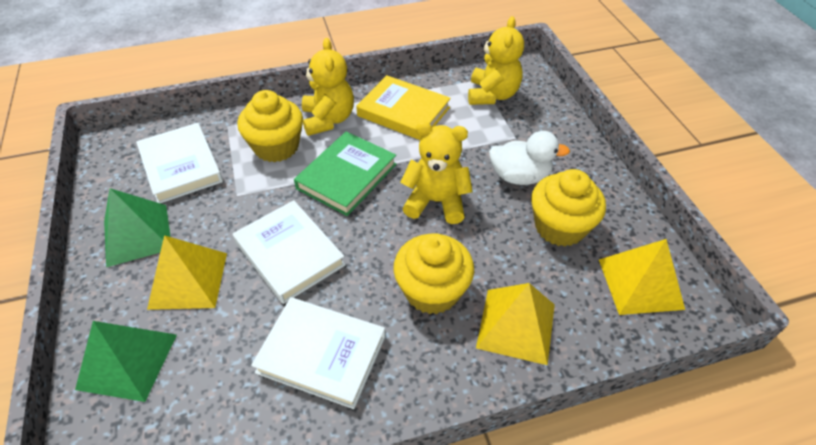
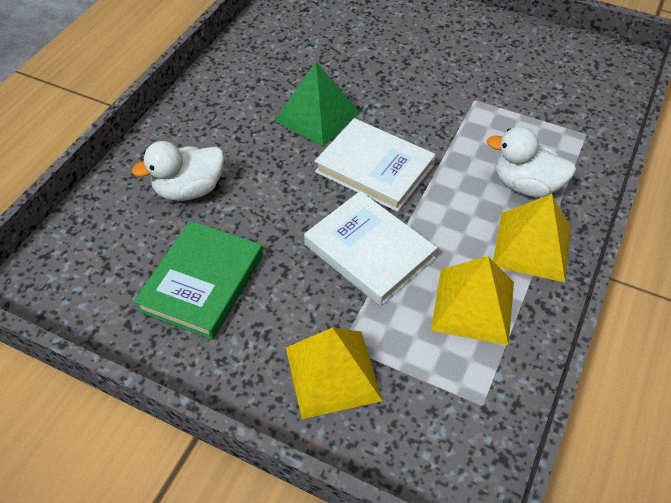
green pyramid: 2 -> 1
white book: 3 -> 2
white duck: 1 -> 2
yellow book: 1 -> 0
yellow cupcake: 3 -> 0
yellow teddy bear: 3 -> 0

